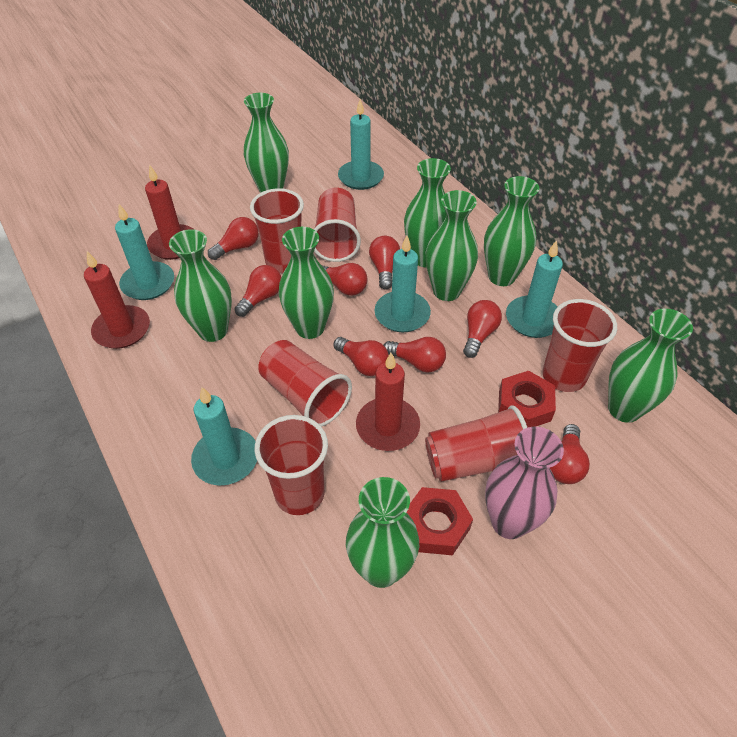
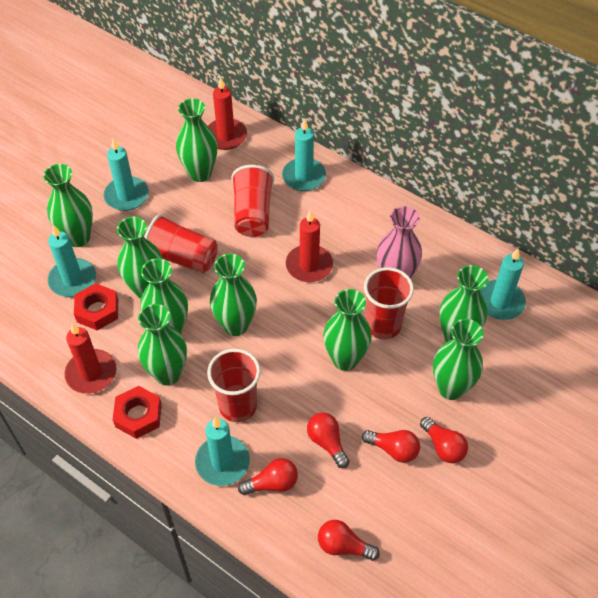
green vase: 8 -> 9
red cup: 6 -> 4
red light bulb: 8 -> 5

